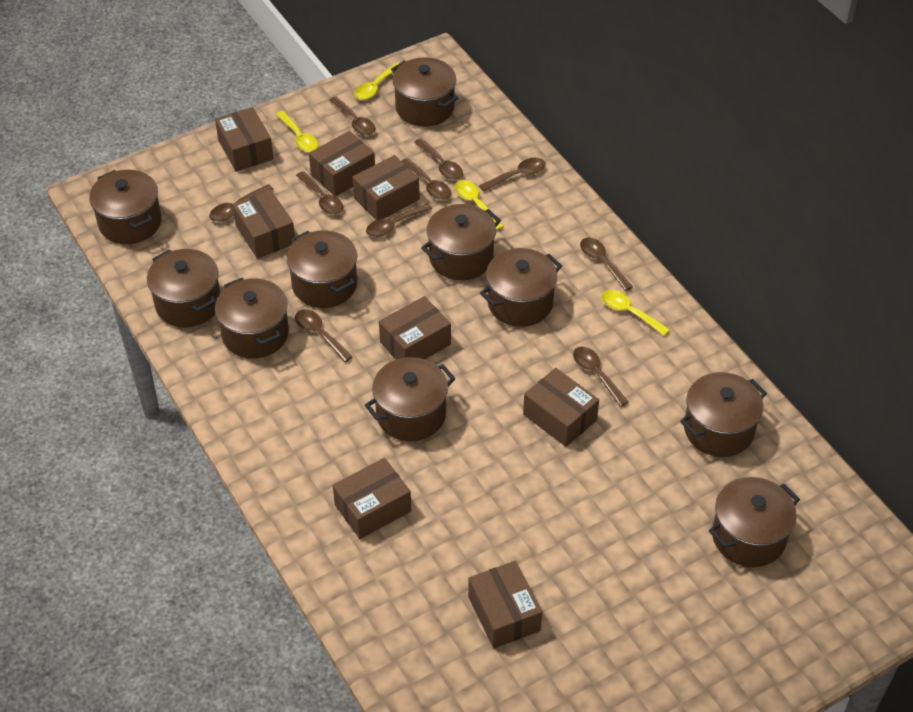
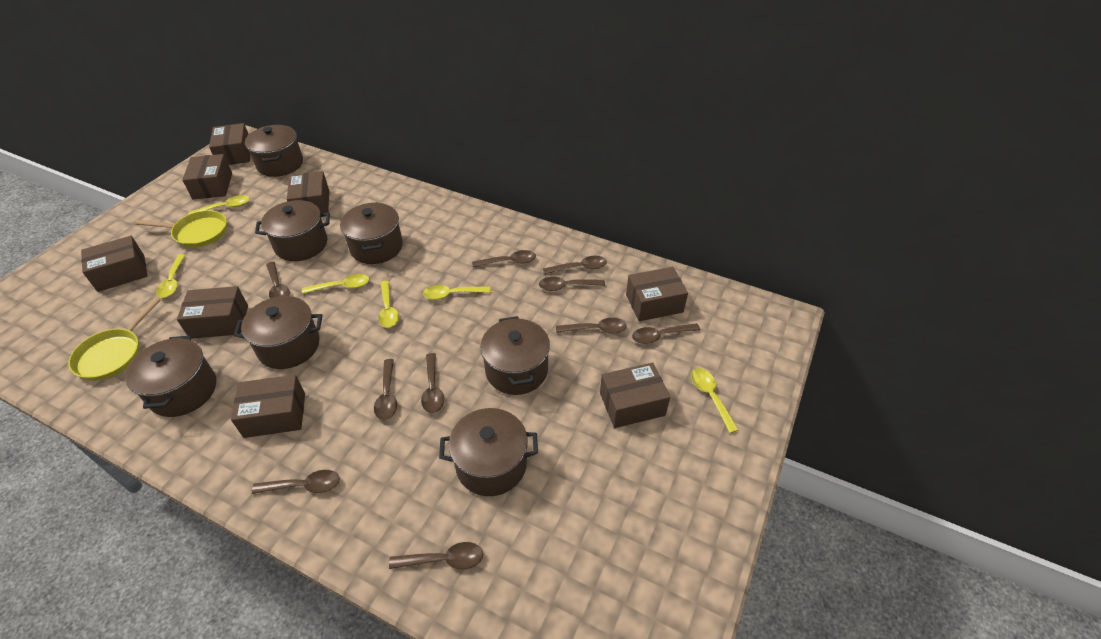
brown pot: 10 -> 7
yellow pan: 0 -> 2
yellow spoon: 4 -> 6

